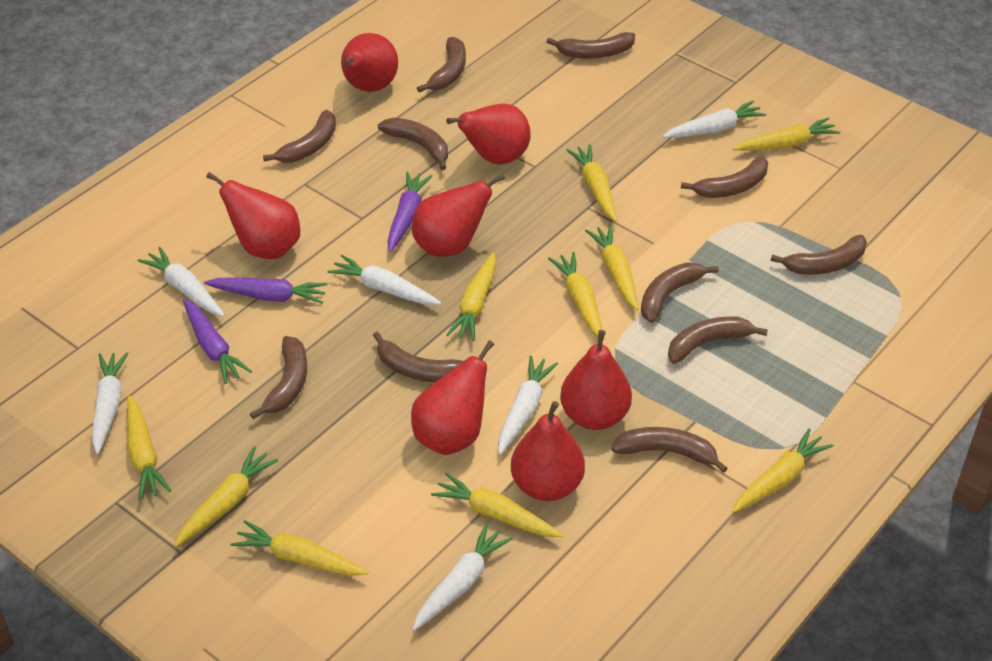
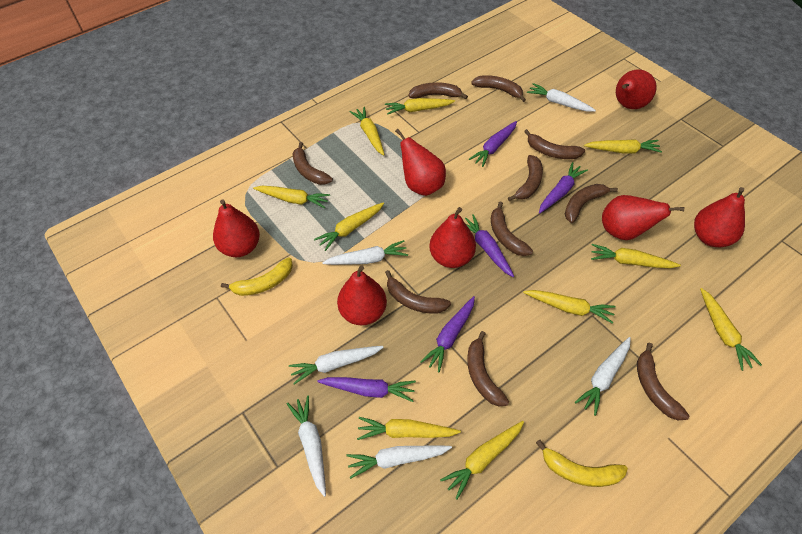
brown banana: 11 -> 10
purple carrot: 3 -> 5
yellow banana: 0 -> 2

